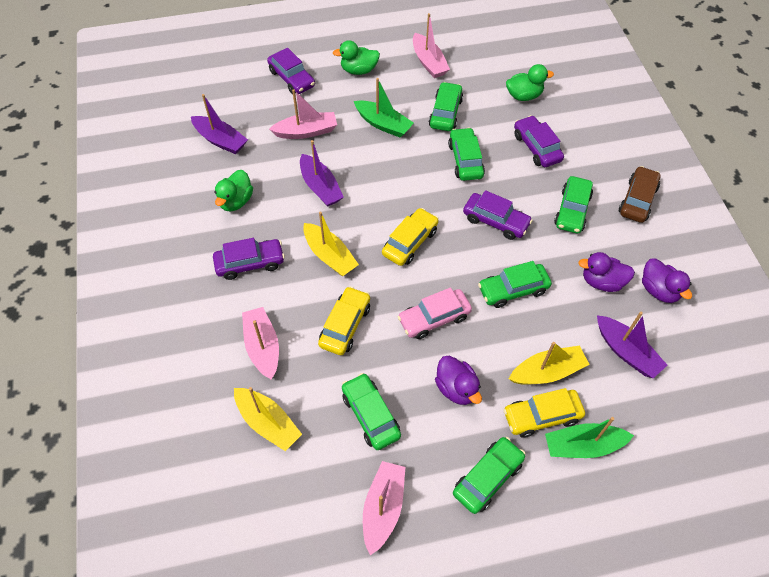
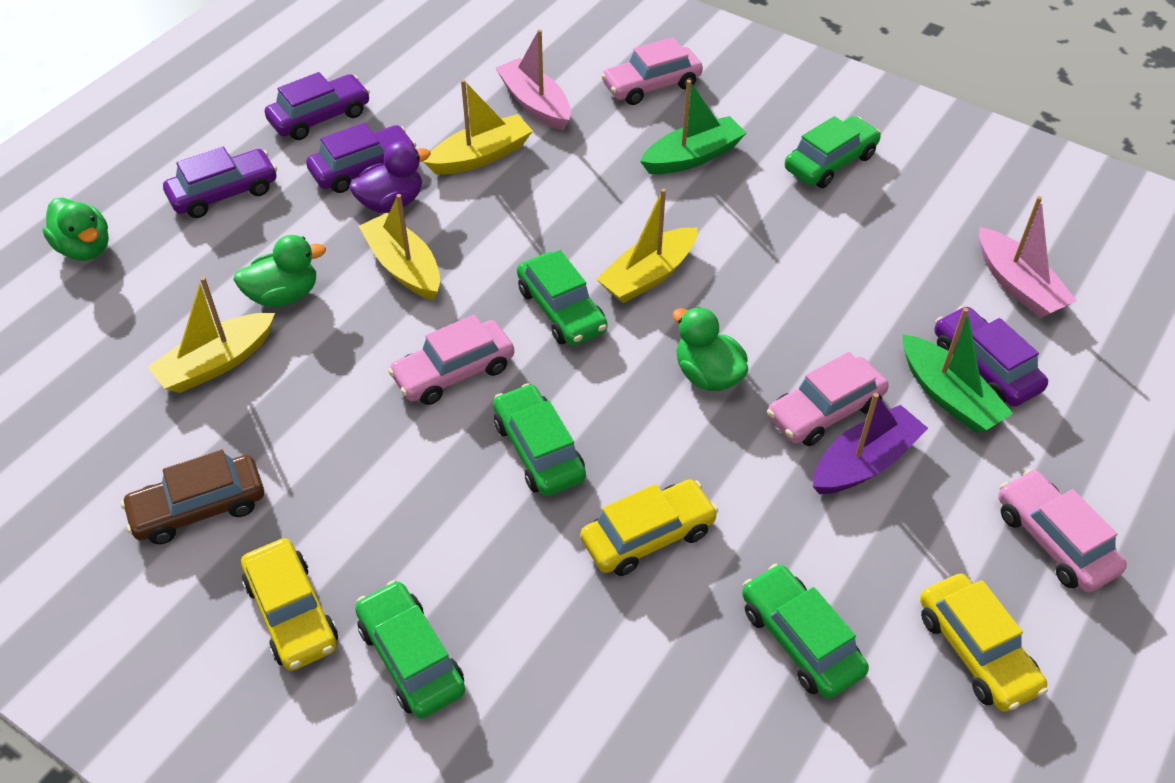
green car: 6 -> 5
pink boat: 4 -> 2
pink car: 1 -> 4
purple boat: 3 -> 1
purple duck: 3 -> 1
yellow boat: 3 -> 4

